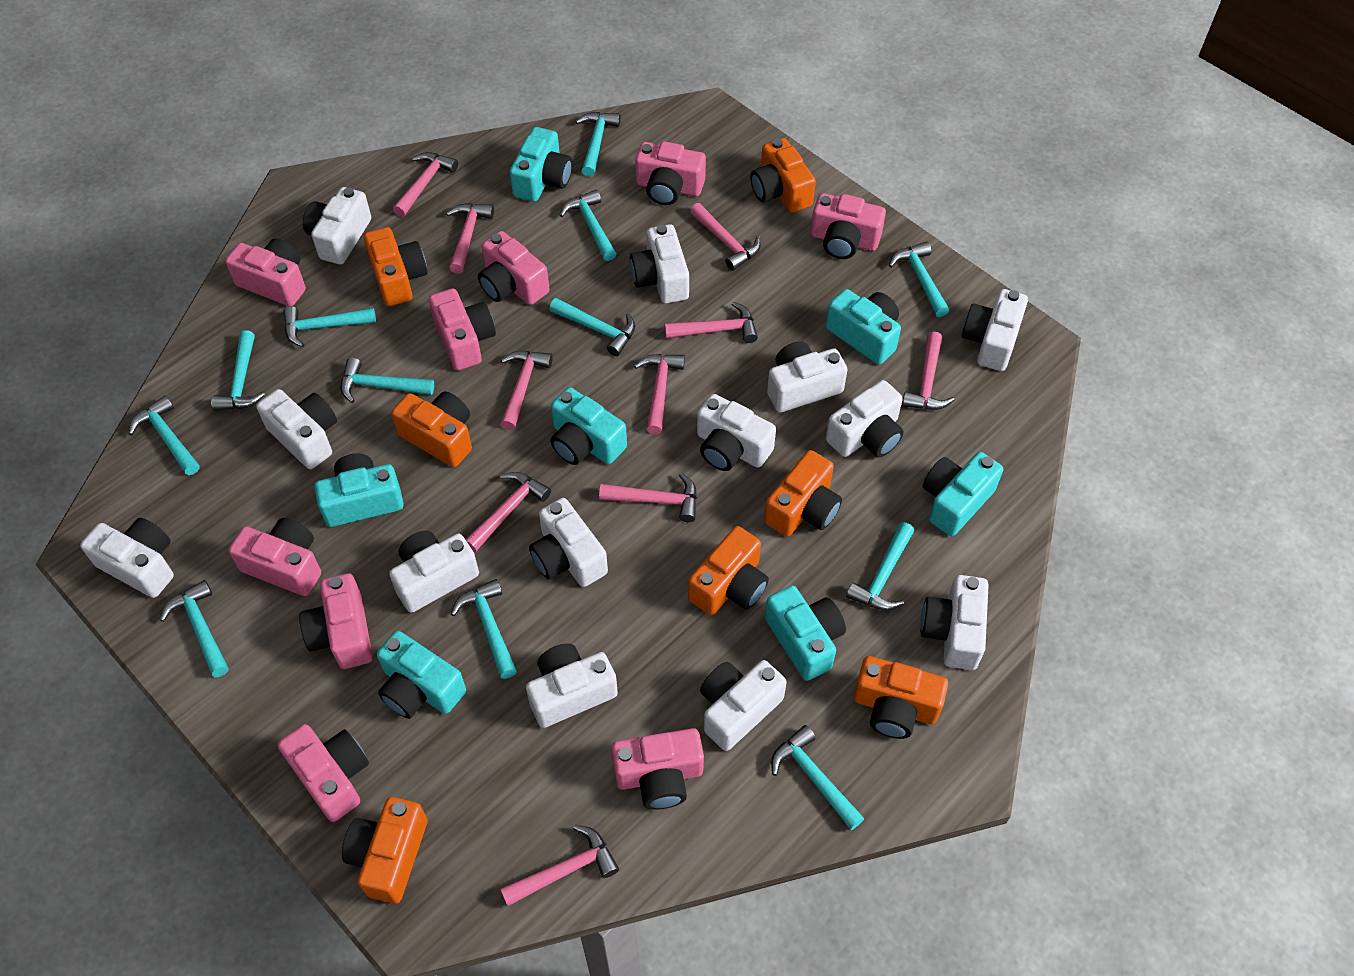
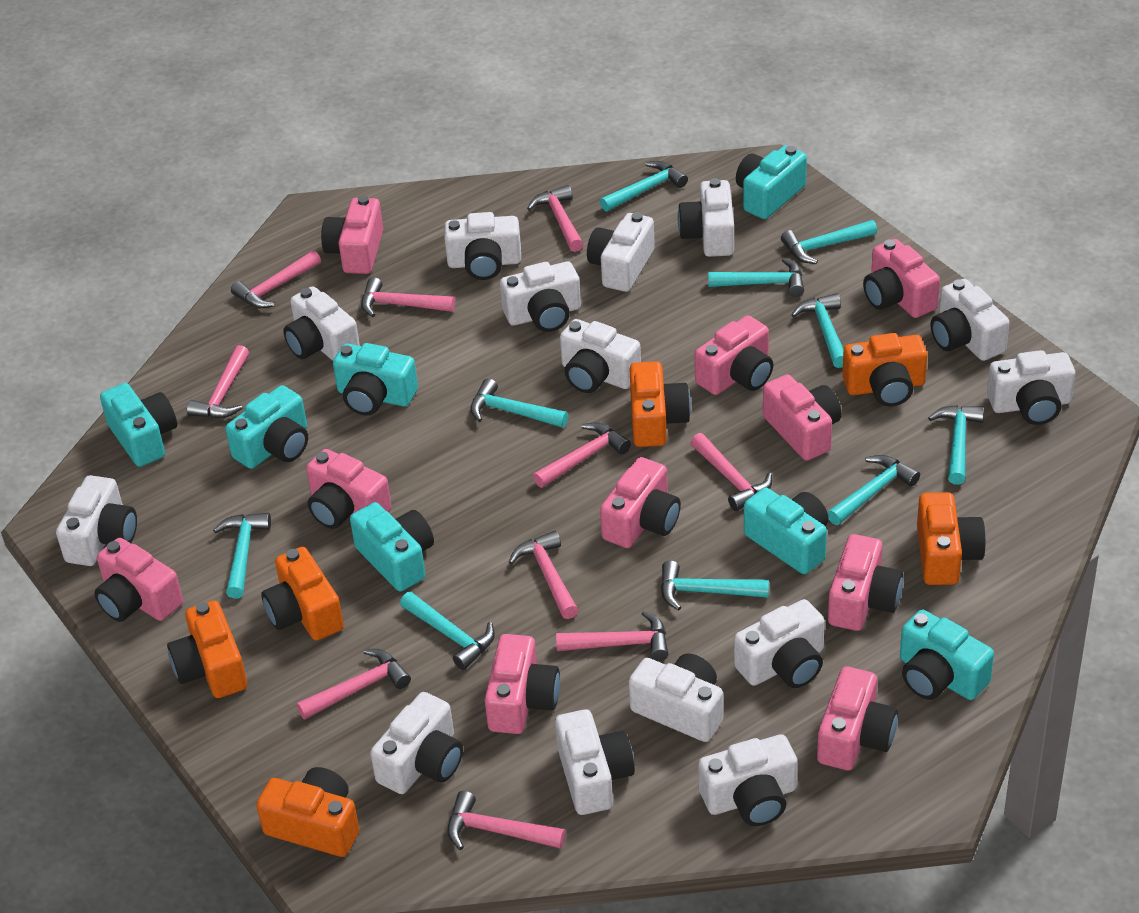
orange camera: 7 -> 6
pink camera: 9 -> 10
turquoise hammer: 12 -> 10
white camera: 13 -> 14

